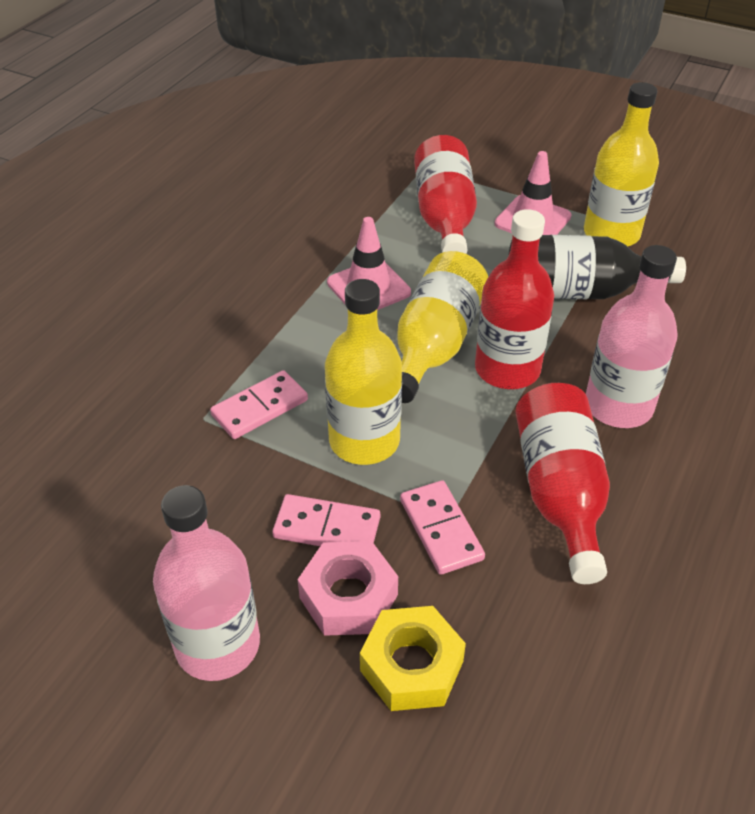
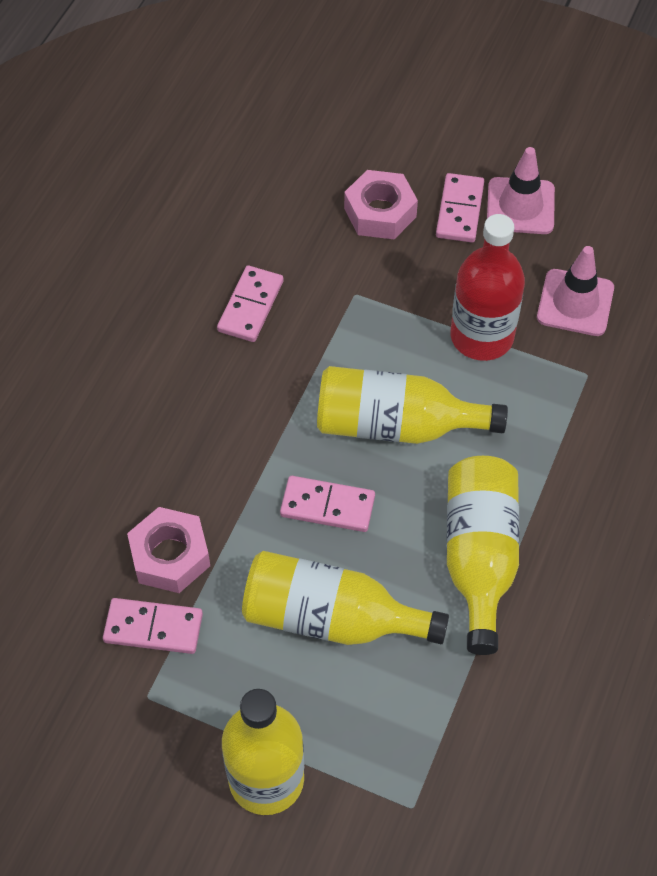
black bottle: 1 -> 0
pink bottle: 2 -> 0
pink domino: 3 -> 4
pink nut: 1 -> 2
red bottle: 3 -> 1
yellow bottle: 3 -> 4
yellow nut: 1 -> 0

